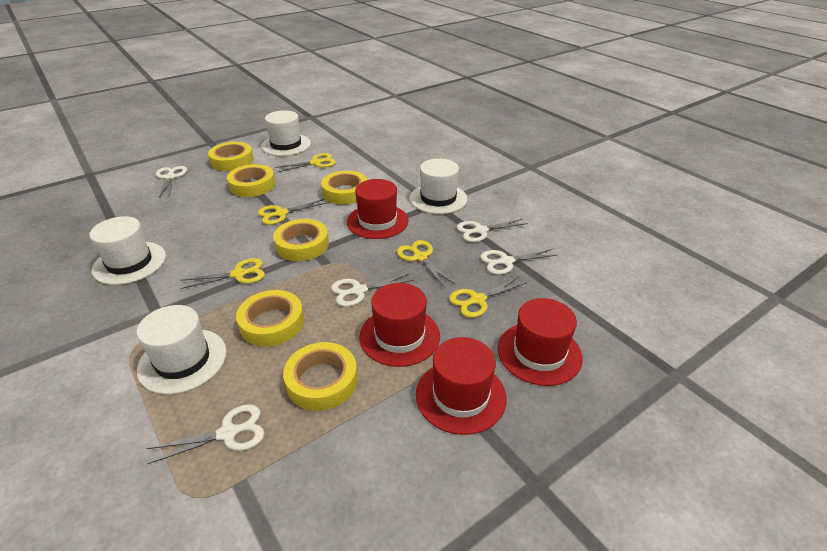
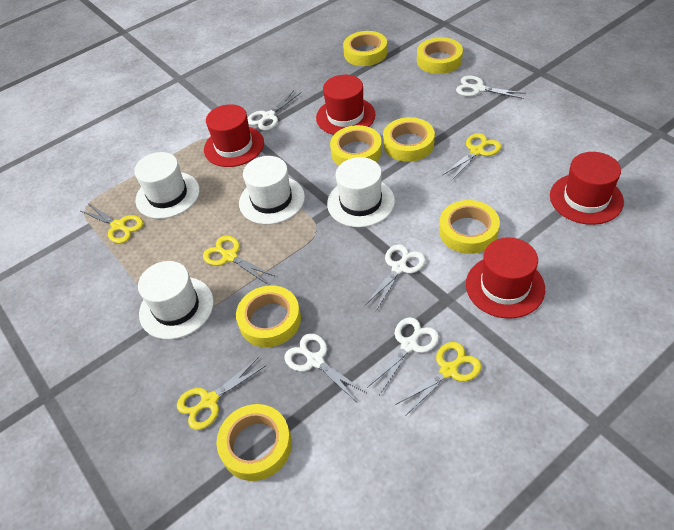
yellow tape: 6 -> 7

